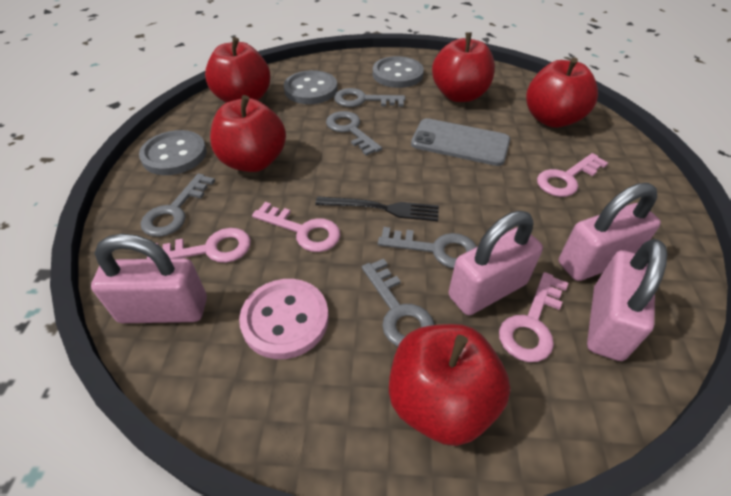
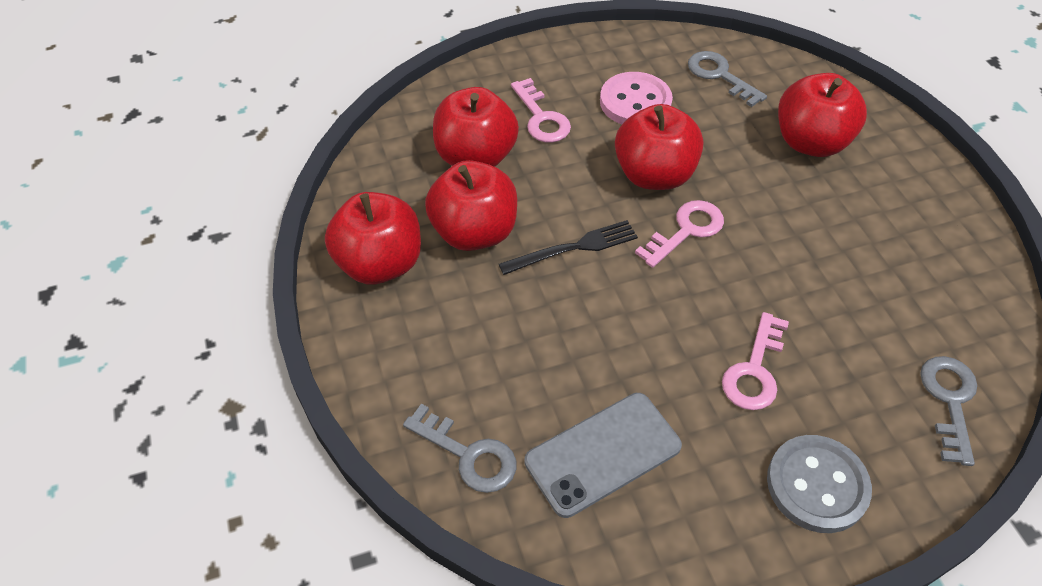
grey button: 3 -> 1
grey key: 5 -> 3
pink key: 4 -> 3
pink padlock: 4 -> 0

